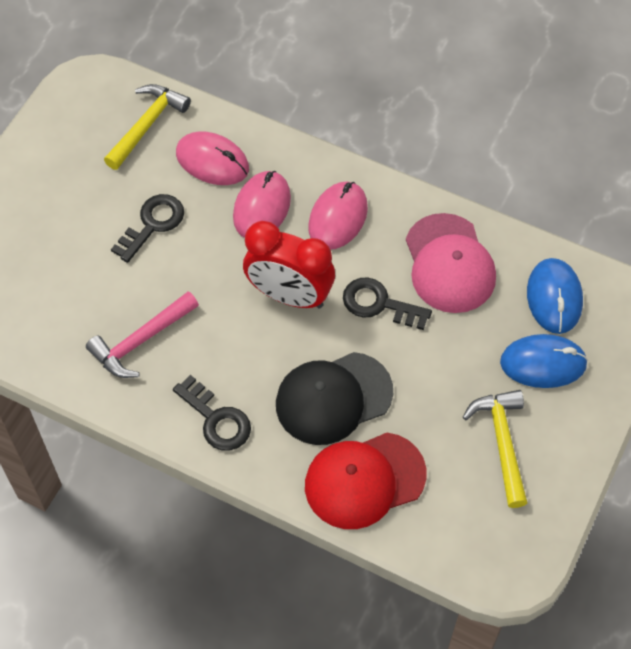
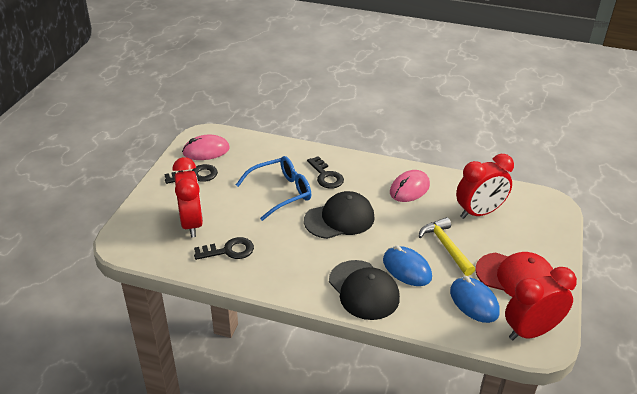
black cap: 1 -> 2
blue glasses: 0 -> 1
pink cap: 1 -> 0
pink hammer: 1 -> 0
pink mouse: 3 -> 2
red clock: 1 -> 3
yellow hammer: 2 -> 1

